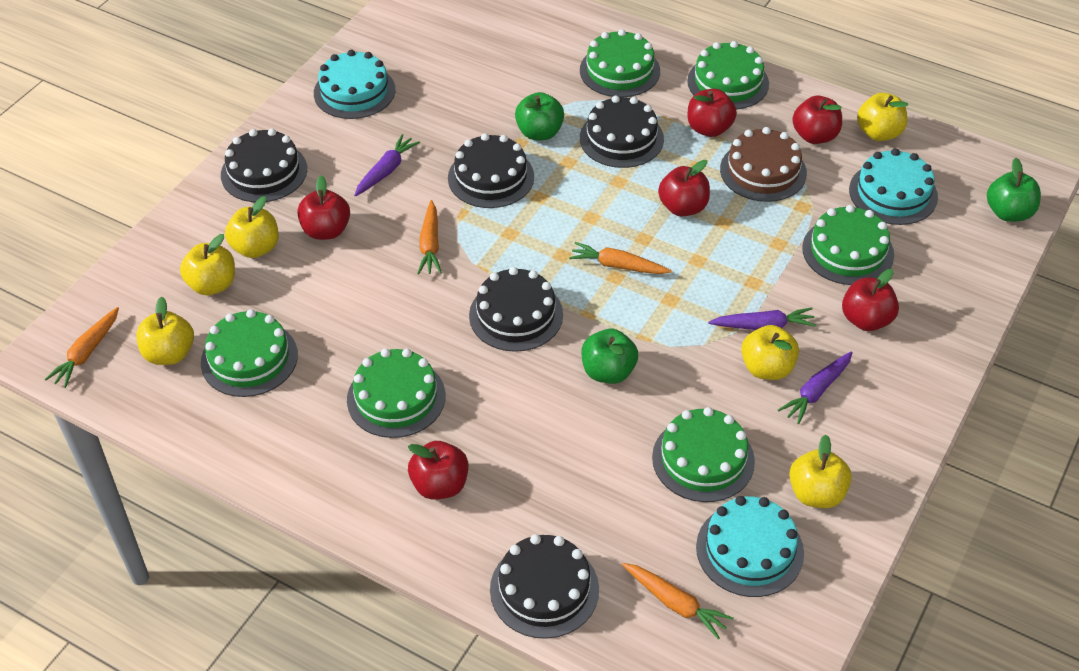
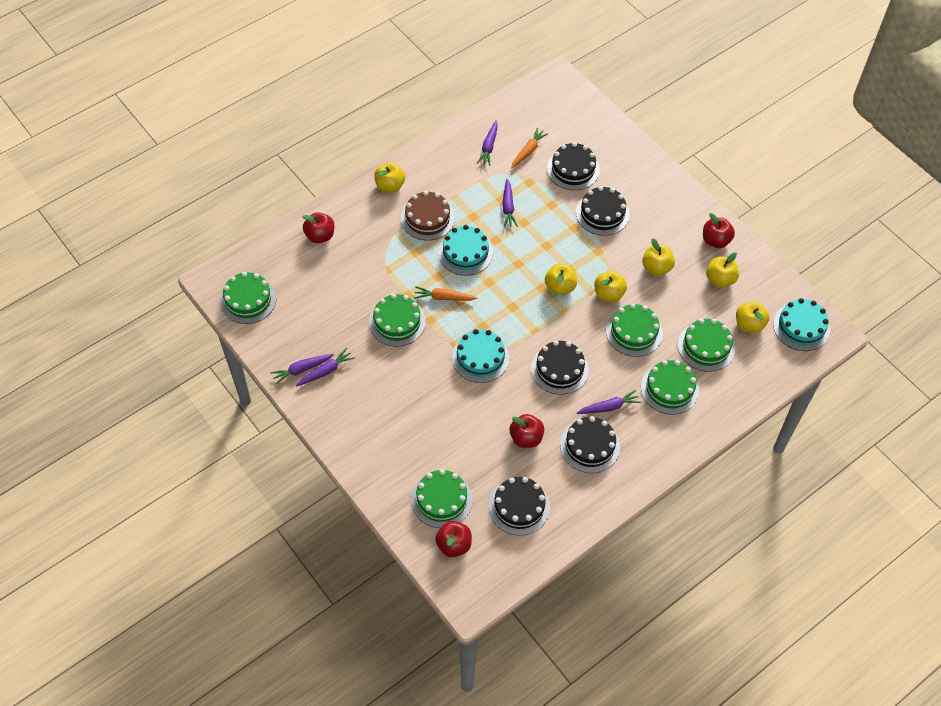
green apple: 3 -> 0
orange carrot: 4 -> 2
purple carrot: 3 -> 5
red apple: 6 -> 4

